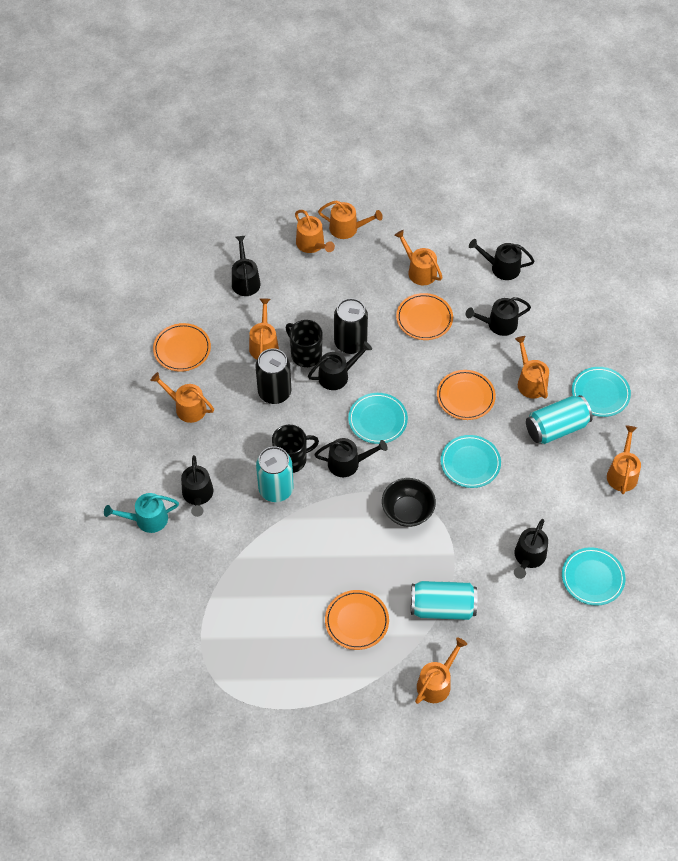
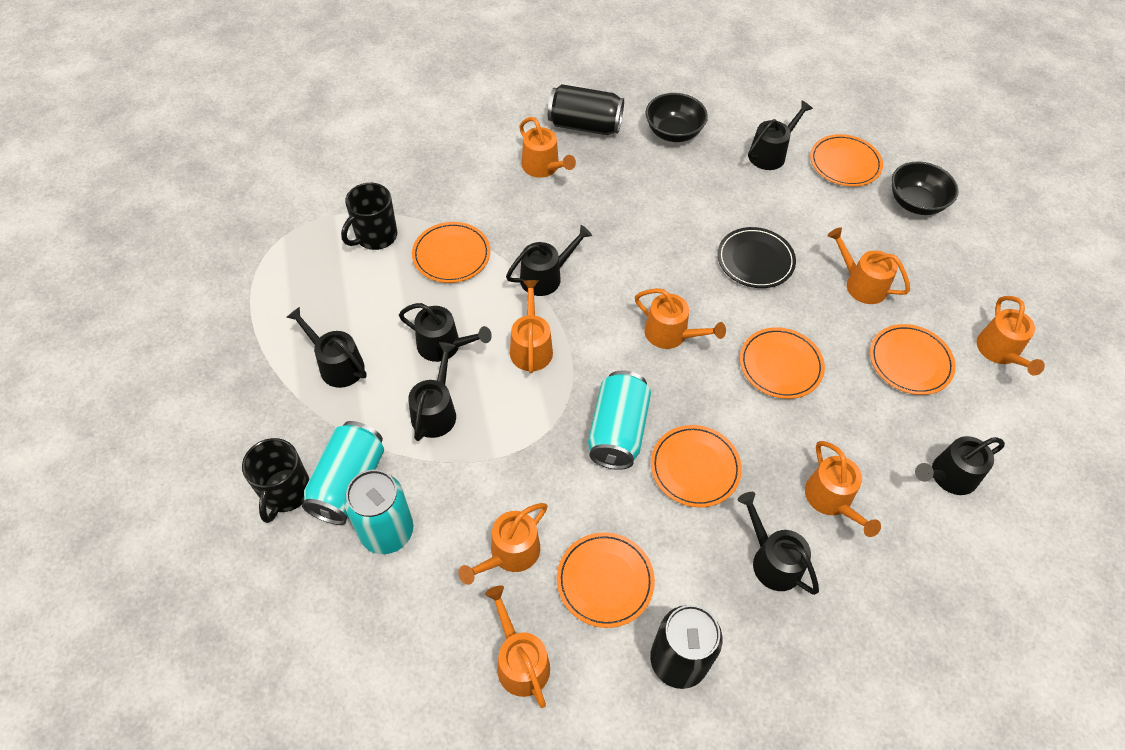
black bowl: 1 -> 2
black plate: 0 -> 1
orange plate: 4 -> 6
turquoise plate: 4 -> 0
turquoise watering can: 1 -> 0

